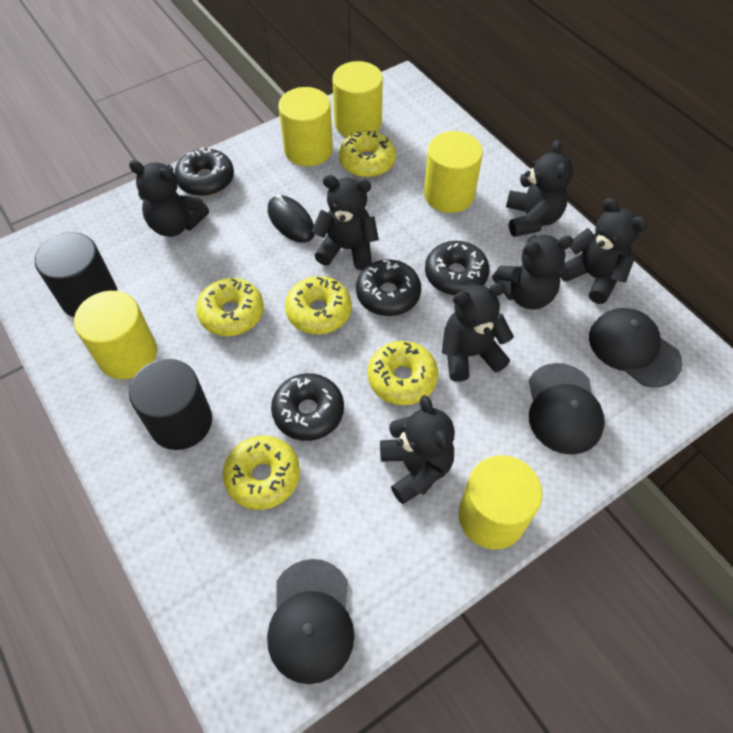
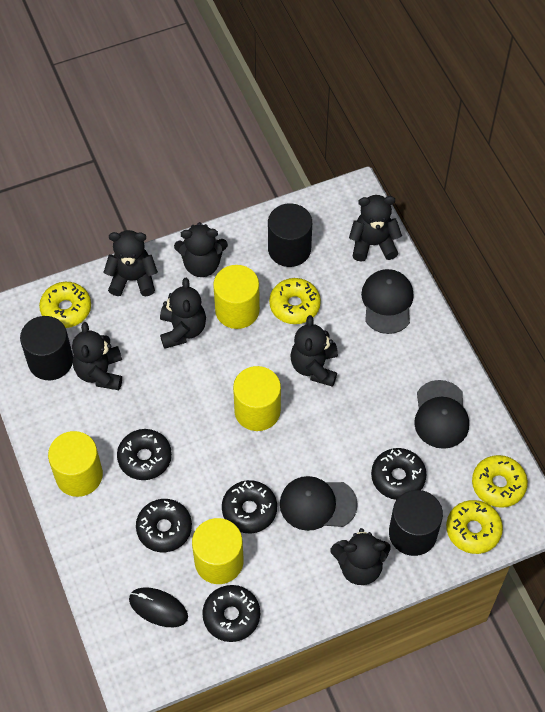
black cylinder: 2 -> 3
black donut: 4 -> 5
yellow cylinder: 5 -> 4
yellow donut: 5 -> 4

